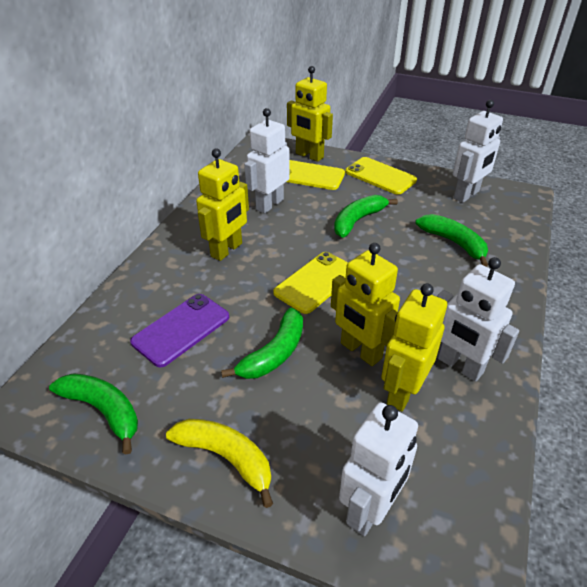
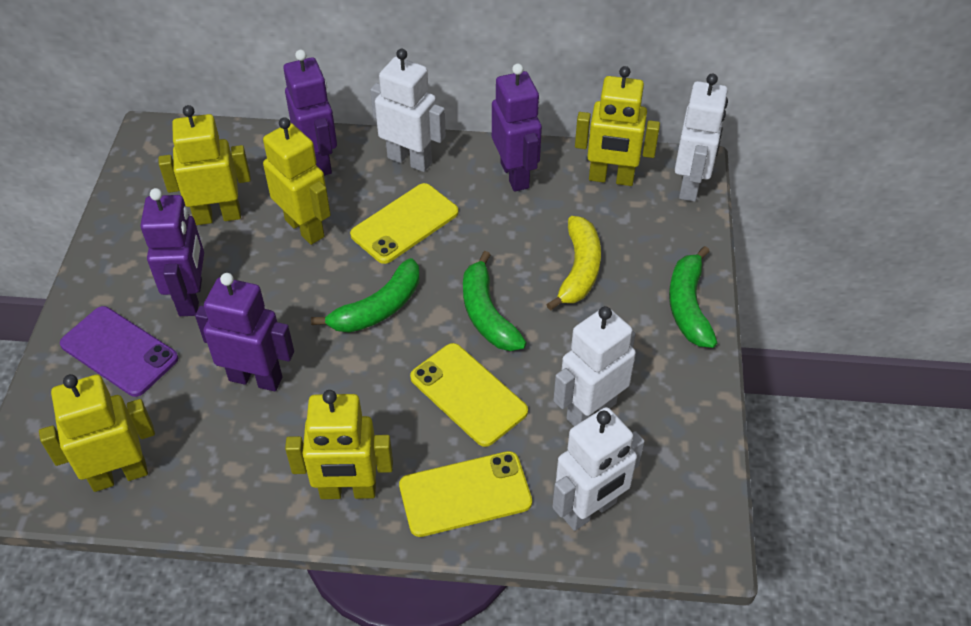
green banana: 4 -> 3
purple robot: 0 -> 4
yellow robot: 4 -> 5

